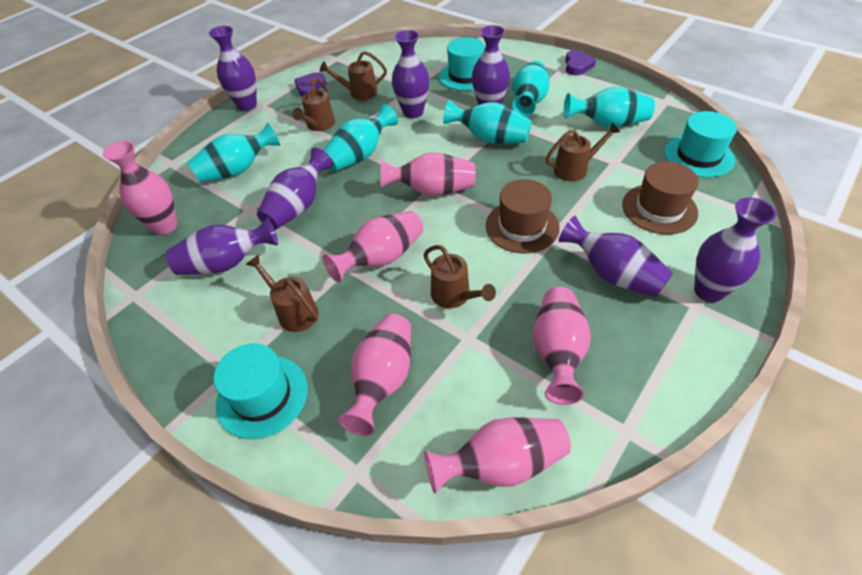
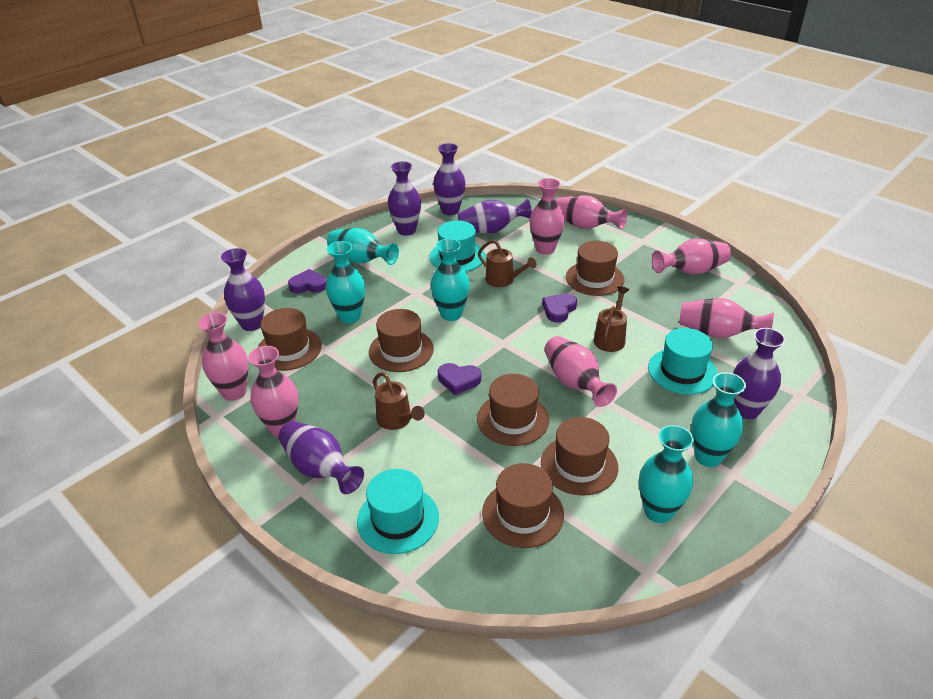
brown hat: 2 -> 6
brown watering can: 5 -> 3
pink vase: 6 -> 7
purple heart: 2 -> 3
purple vase: 7 -> 6

